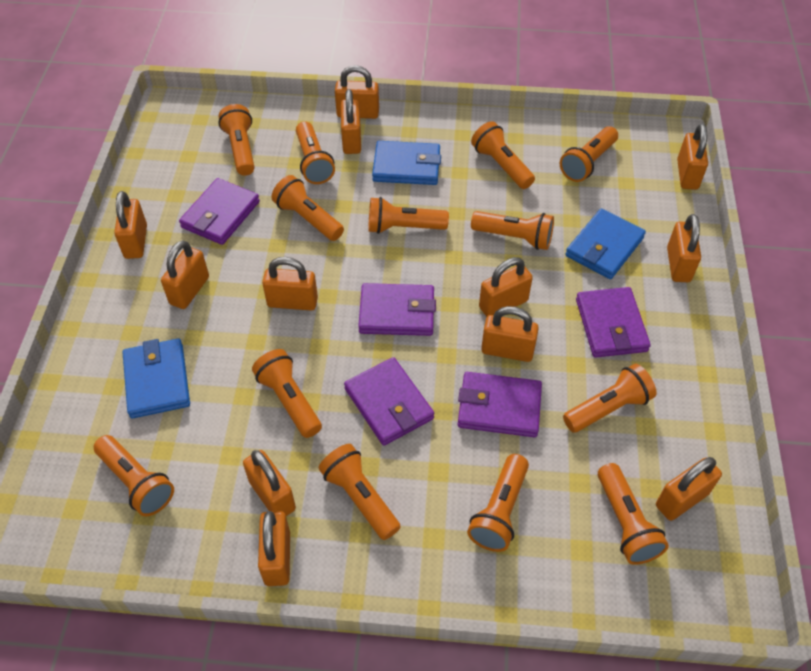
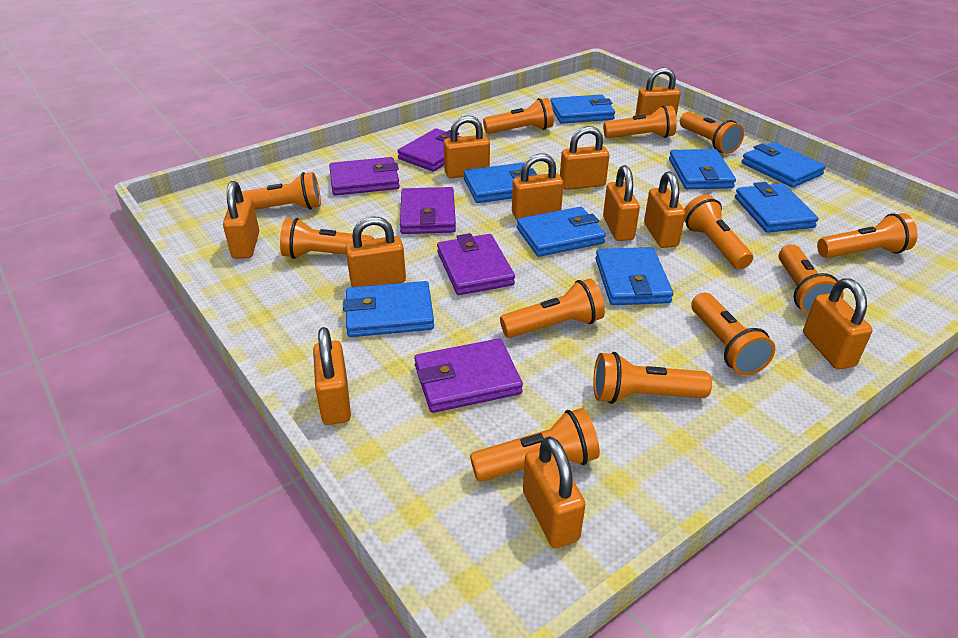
blue wallet: 3 -> 8
orange flashlight: 13 -> 12
orange padlock: 12 -> 11

